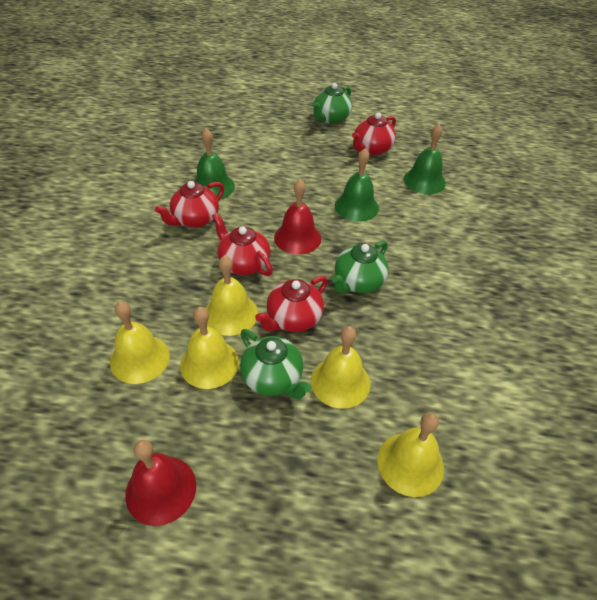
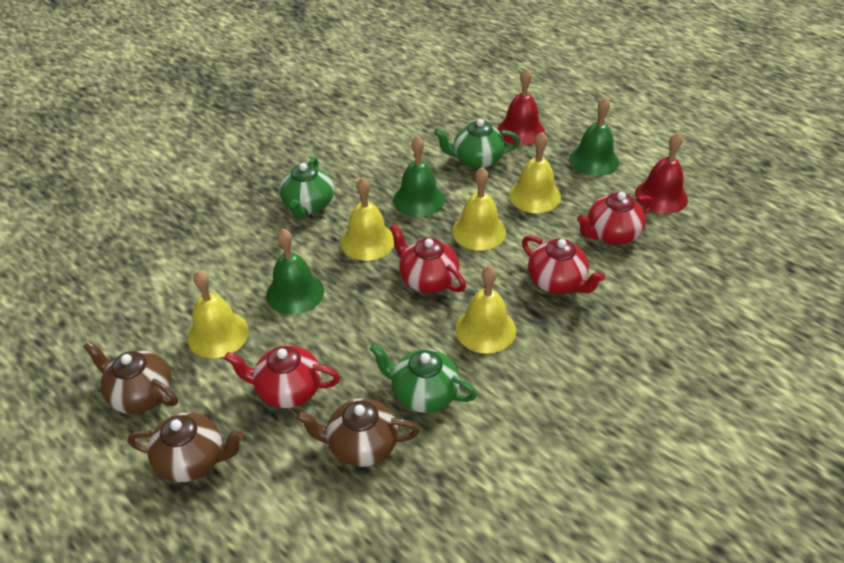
brown teapot: 0 -> 3

